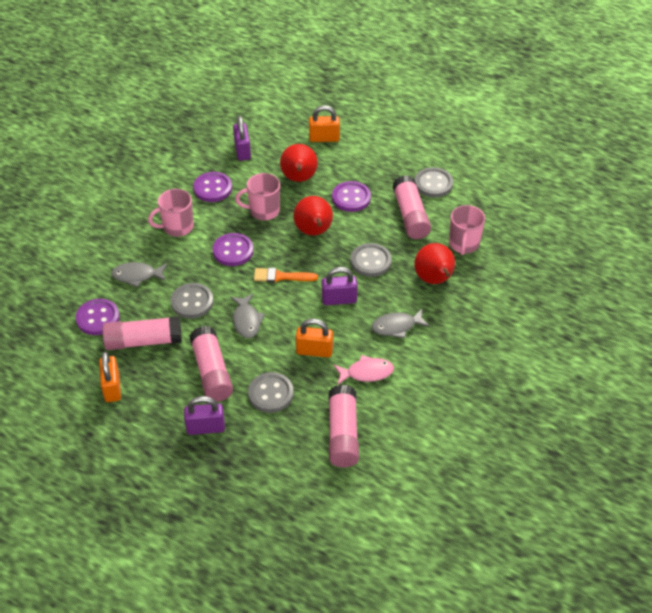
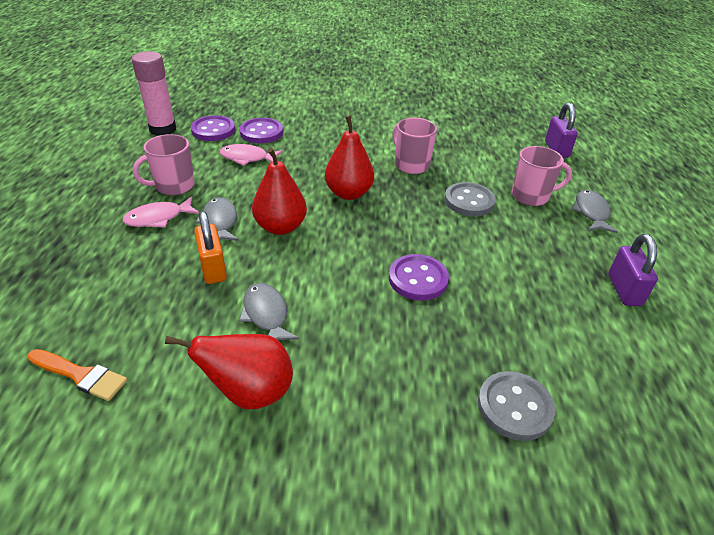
grey button: 4 -> 2
orange padlock: 3 -> 1
pink fish: 1 -> 2
pink glue stick: 4 -> 1
purple button: 4 -> 3
purple padlock: 3 -> 2

